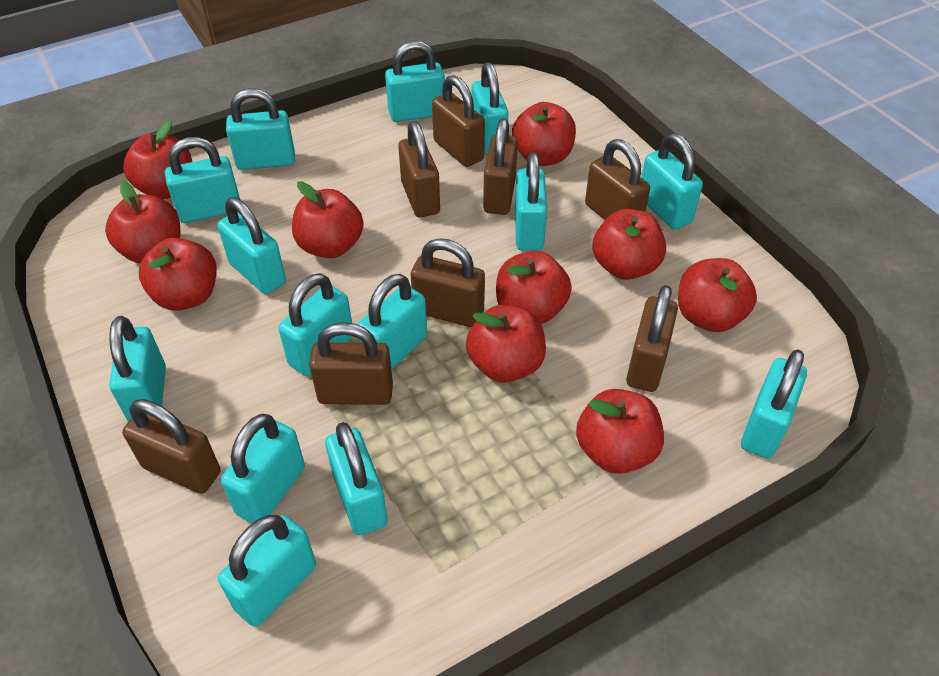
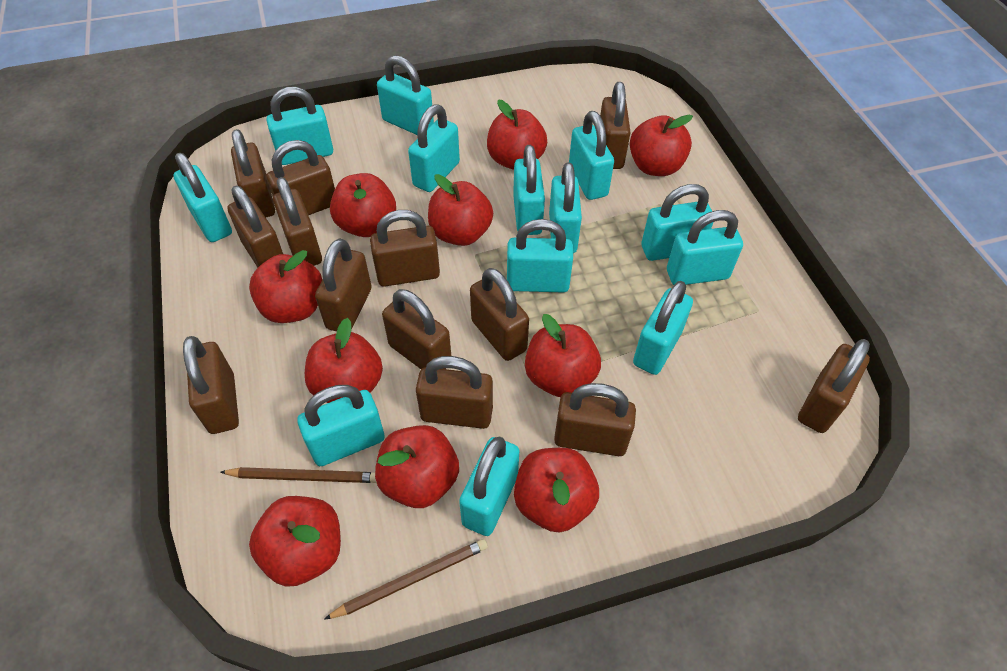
brown padlock: 8 -> 13
brown pencil: 0 -> 2
turquoise padlock: 14 -> 13

